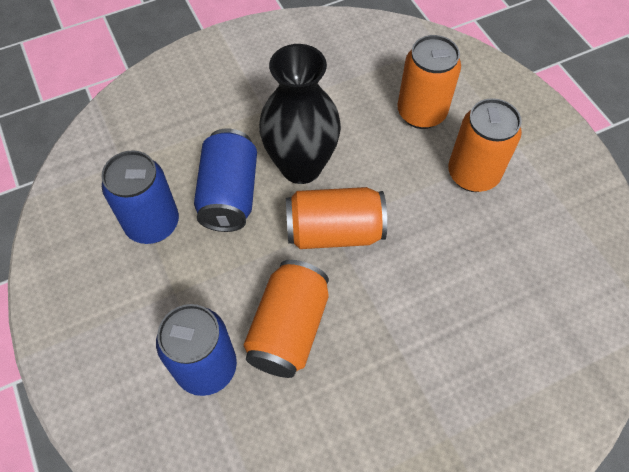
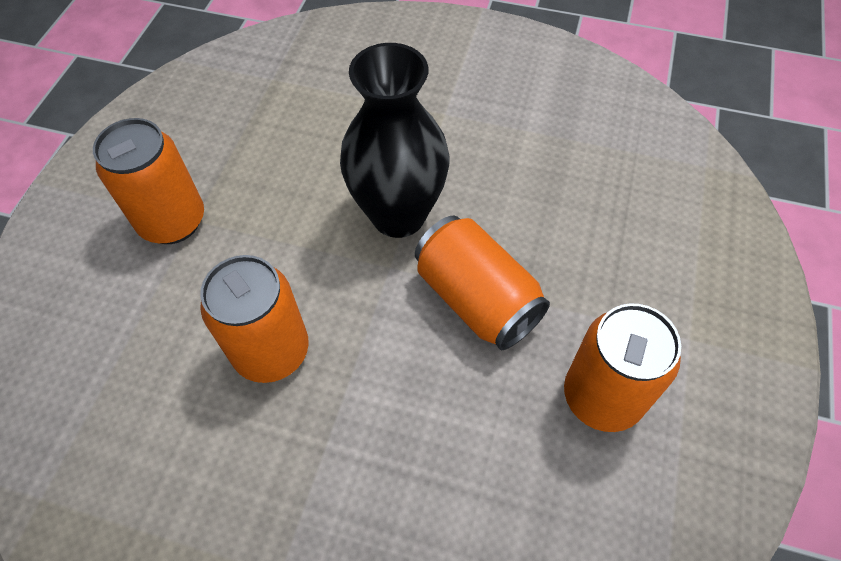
blue can: 3 -> 0

